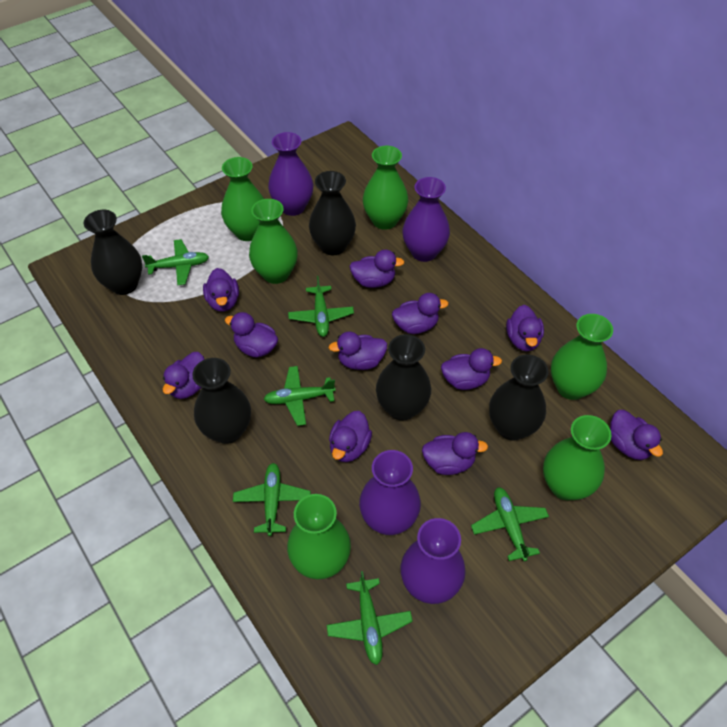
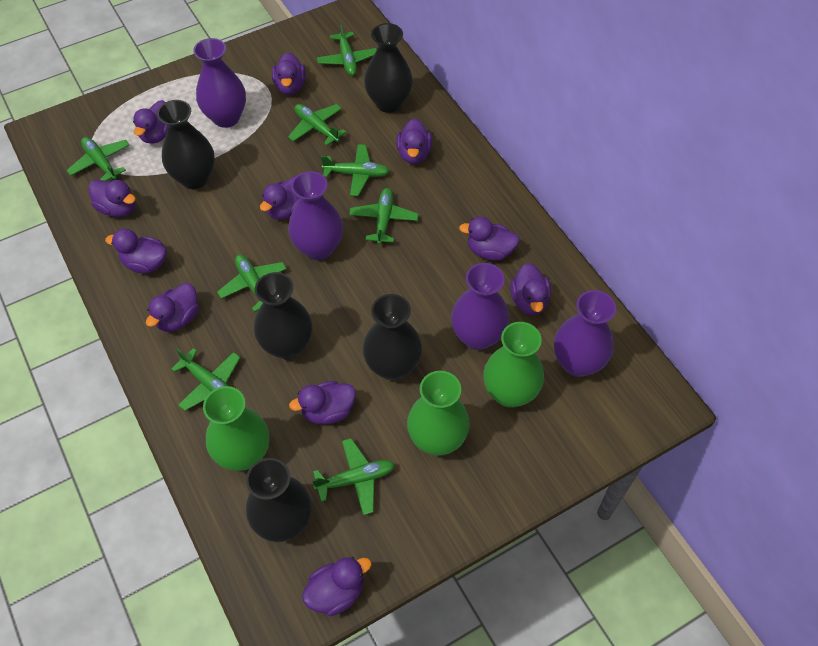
green plane: 6 -> 8
green vase: 6 -> 3

